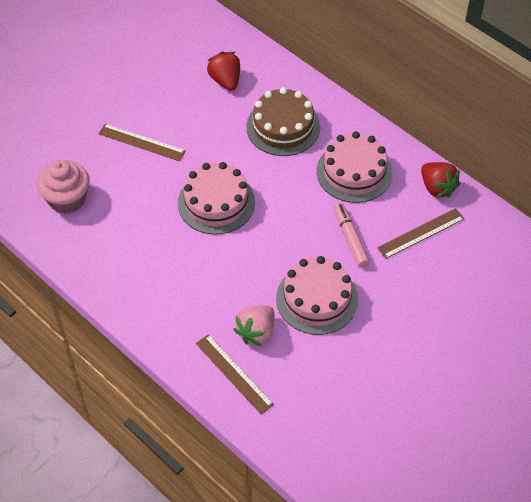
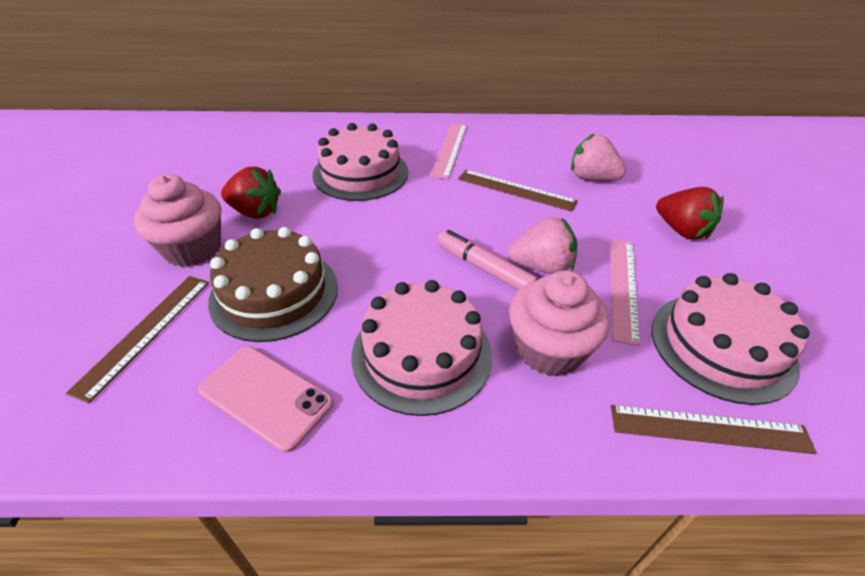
pink cupcake: 1 -> 2
pink phone: 0 -> 1
pink ruler: 0 -> 2
pink strawberry: 1 -> 2

